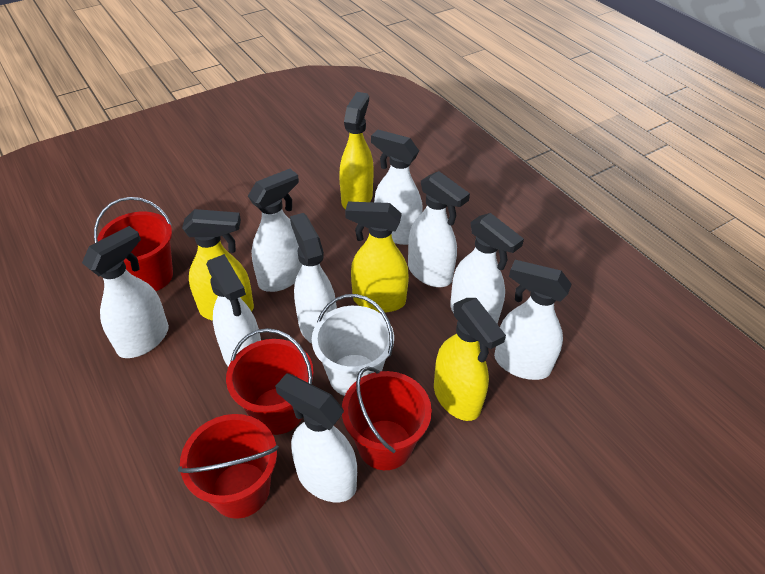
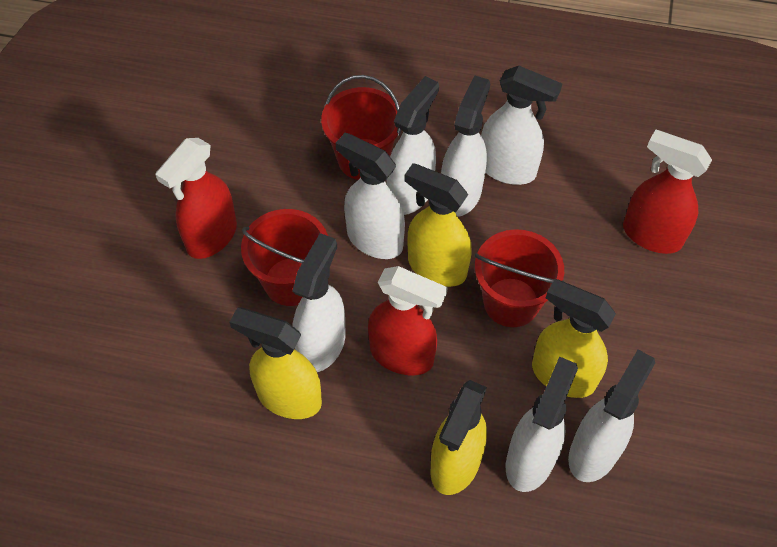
red bucket: 4 -> 3
red spray bottle: 0 -> 3
white bucket: 1 -> 0
white spray bottle: 9 -> 7

